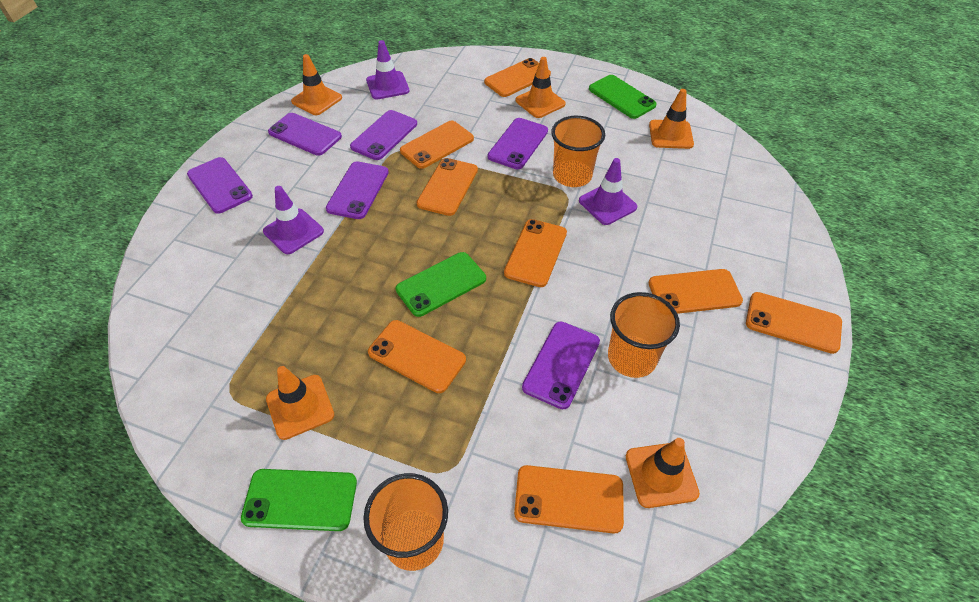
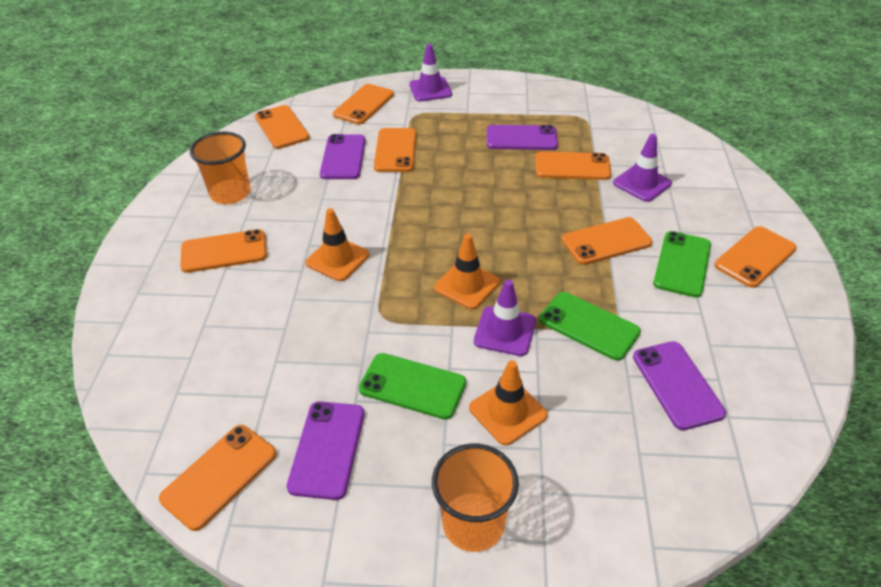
orange cup: 3 -> 2
orange traffic cone: 5 -> 3
purple phone: 6 -> 4

